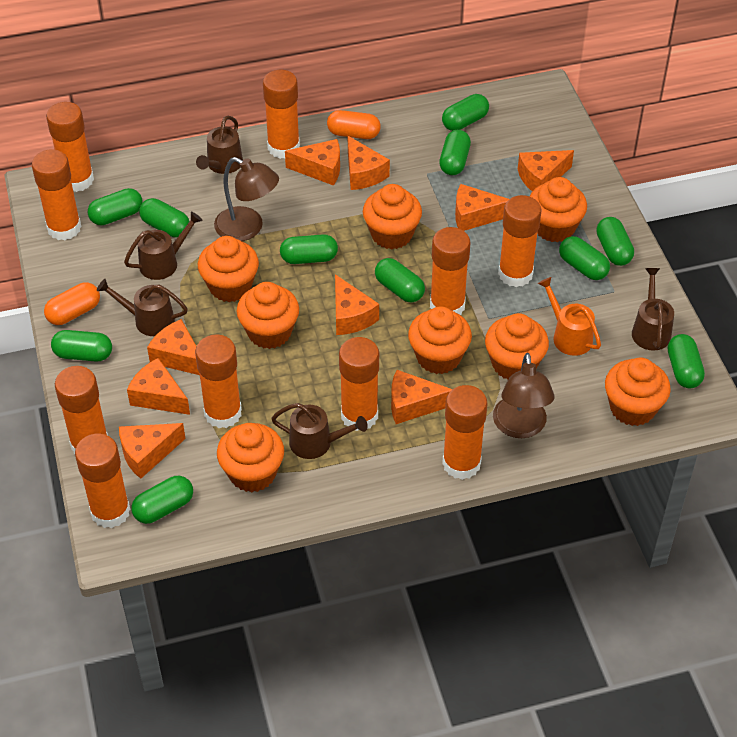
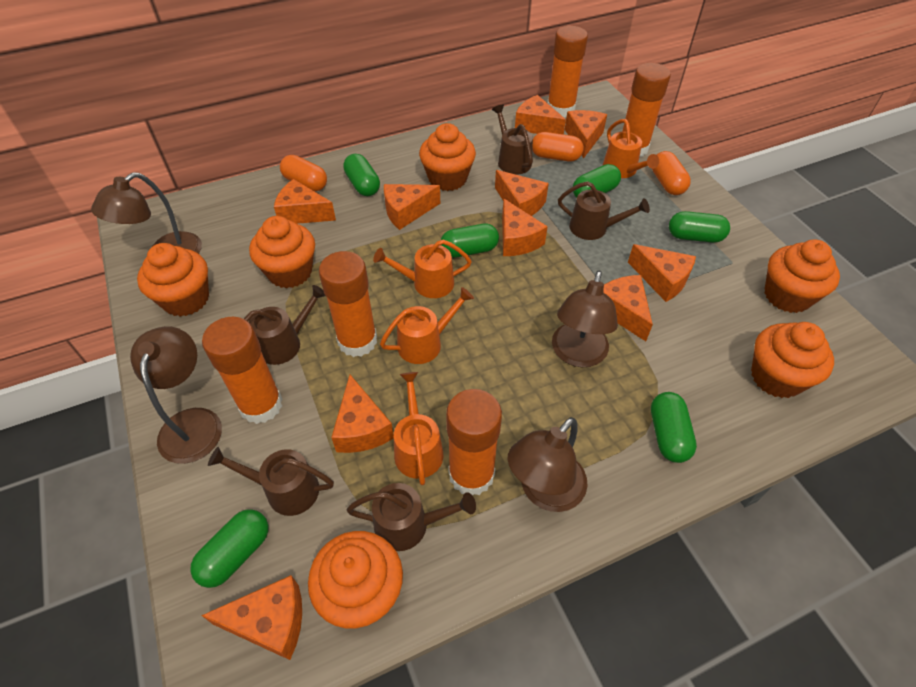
brown lamp: 2 -> 4
green capsule: 11 -> 6
orange capsule: 2 -> 3
orange cheese: 9 -> 10
orange cupcake: 8 -> 6
orange glue stick: 10 -> 5
orange watering can: 1 -> 4

